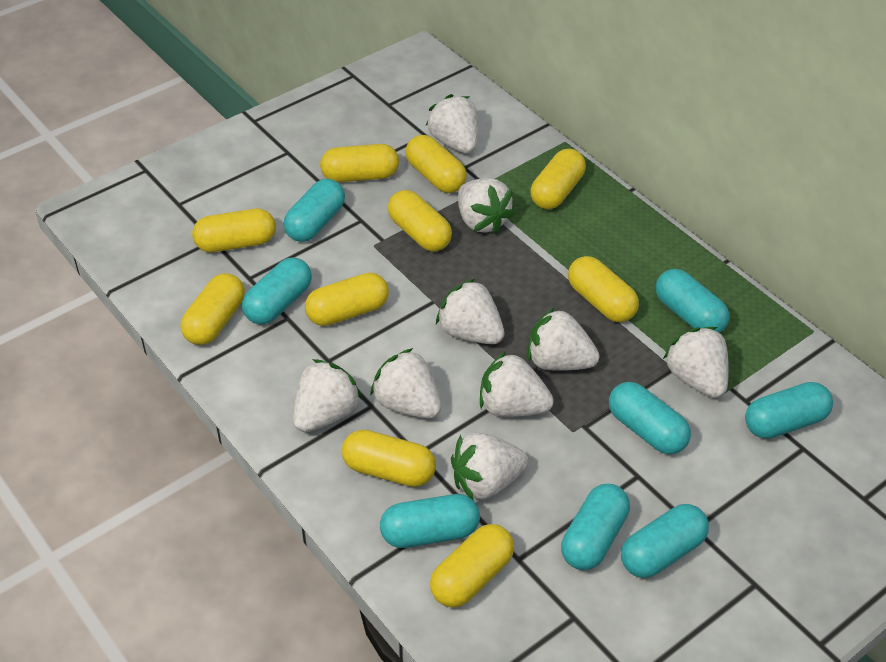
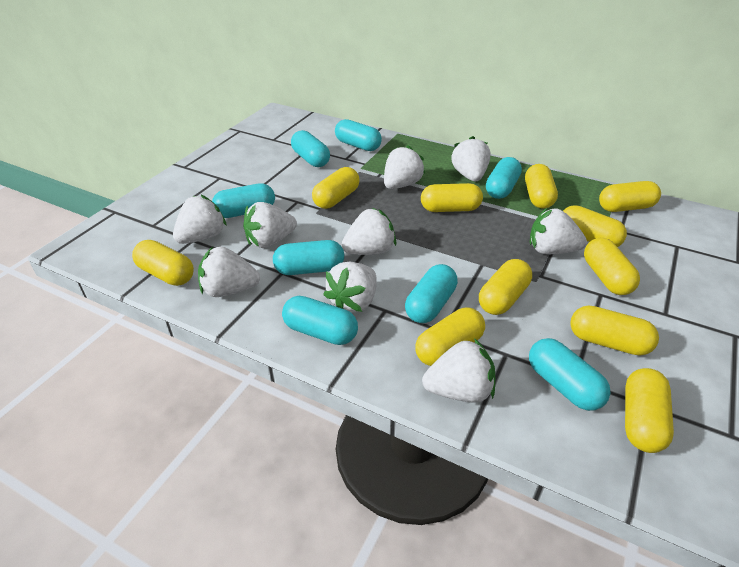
yellow capsule: 10 -> 11

